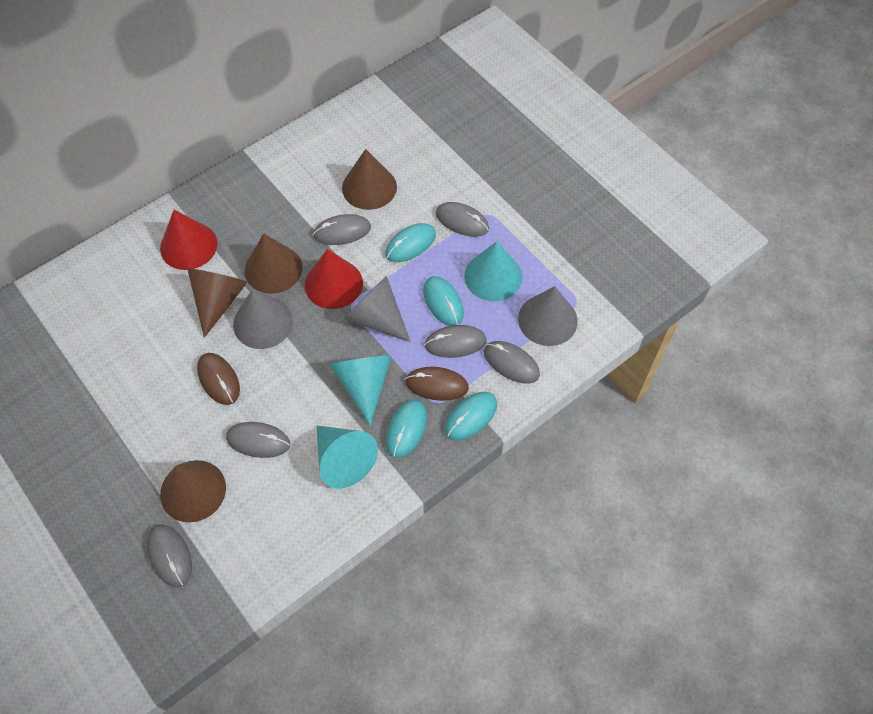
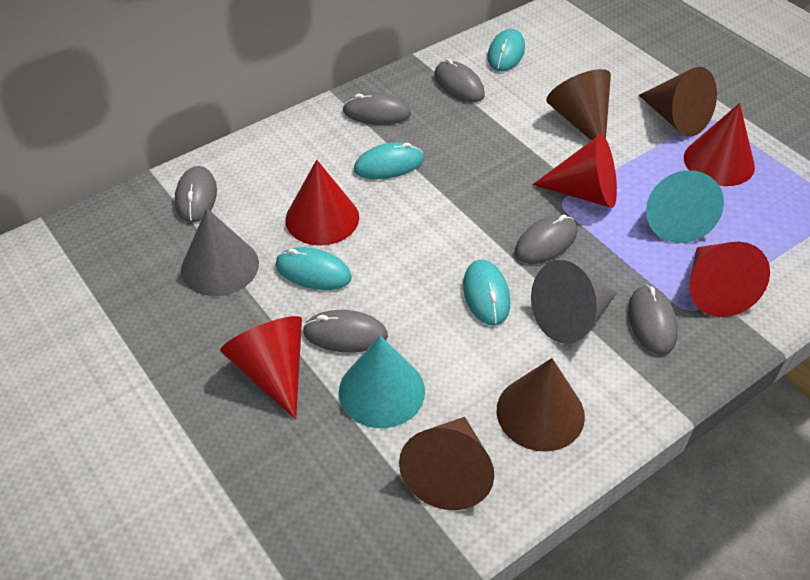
brown mouse: 2 -> 0
grey cone: 3 -> 2
red cone: 2 -> 5
turquoise cone: 3 -> 2

